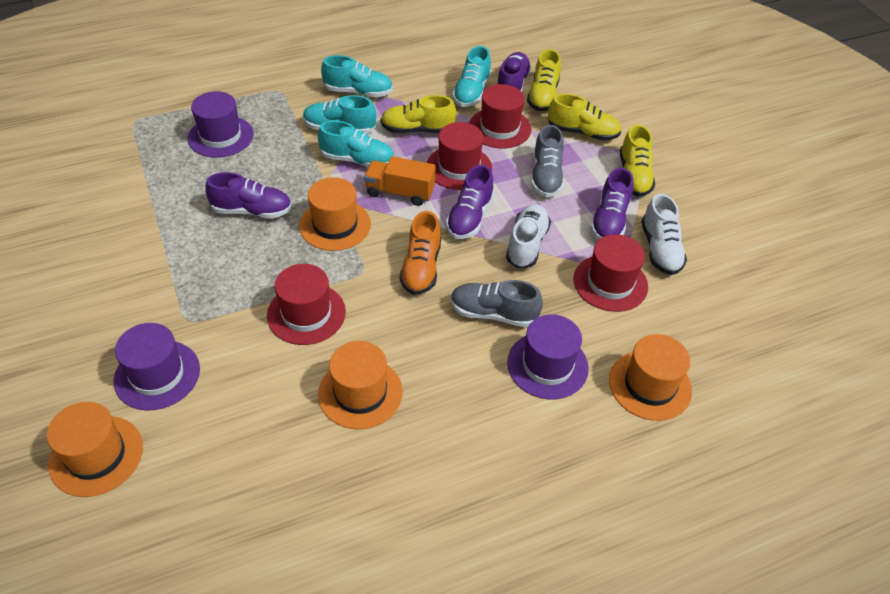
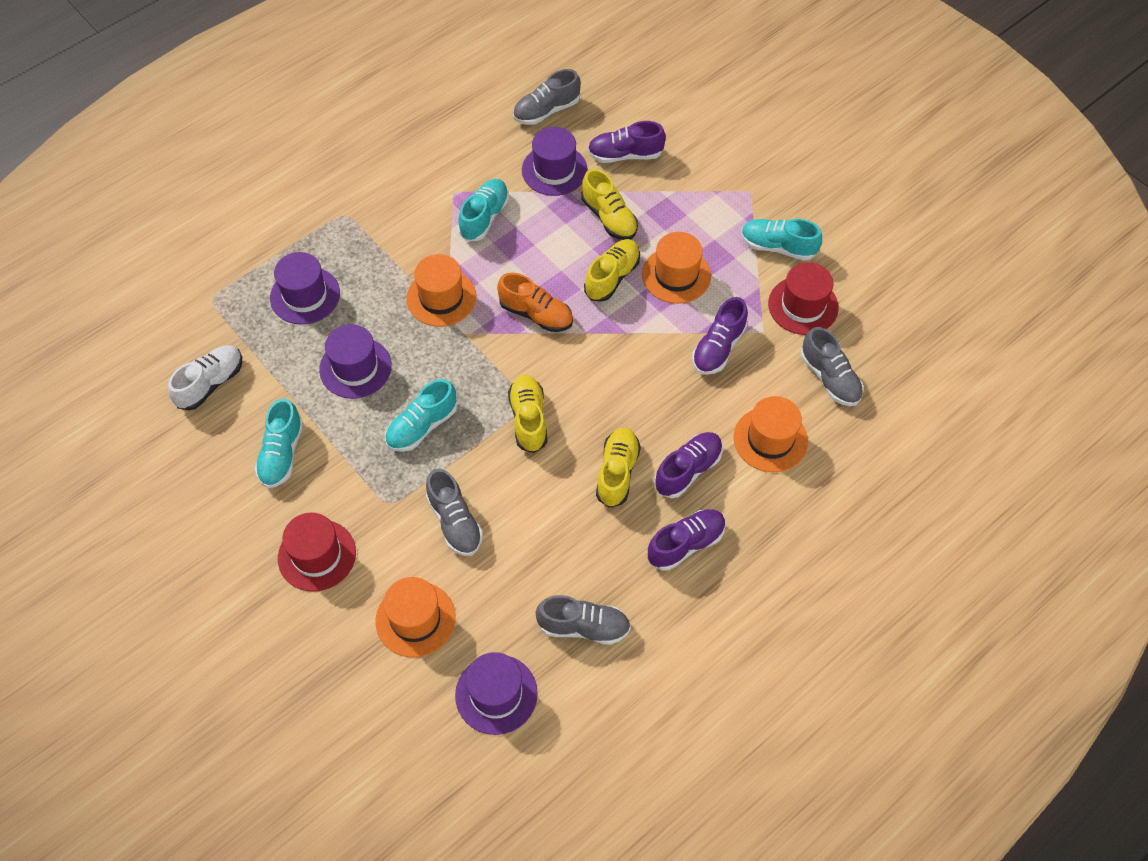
grey shoe: 2 -> 4
orange truck: 1 -> 0
purple hat: 3 -> 4
red hat: 4 -> 2
white shoe: 2 -> 1

